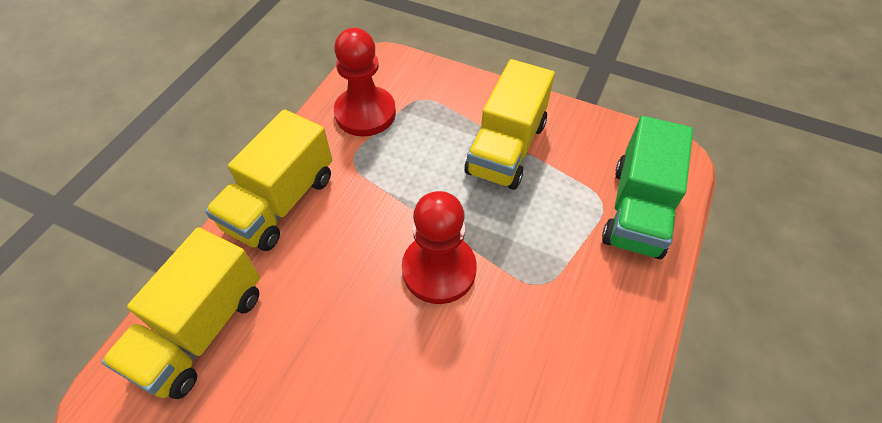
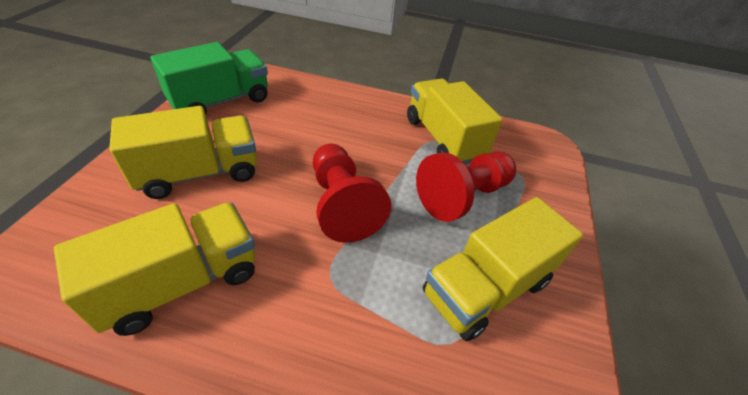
yellow truck: 3 -> 4

